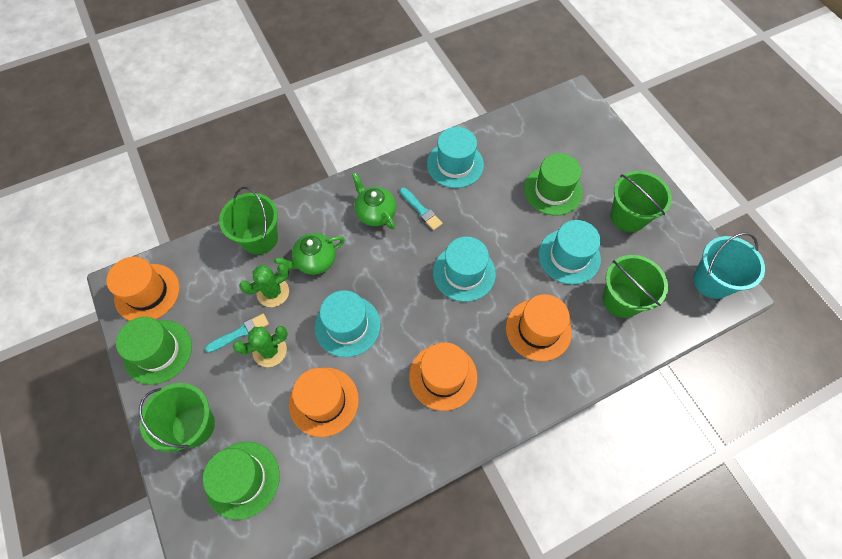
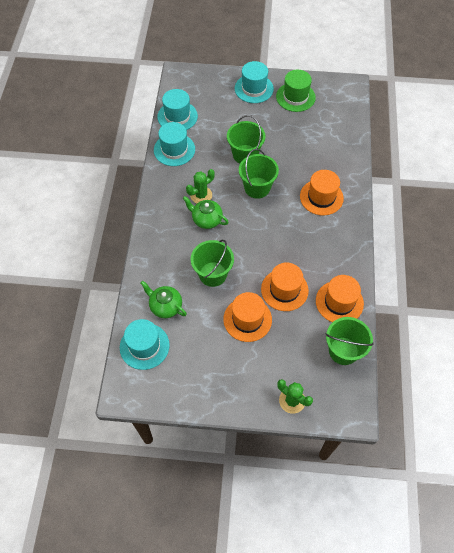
green hat: 3 -> 1
turquoise brush: 2 -> 0
turquoise bucket: 1 -> 0

